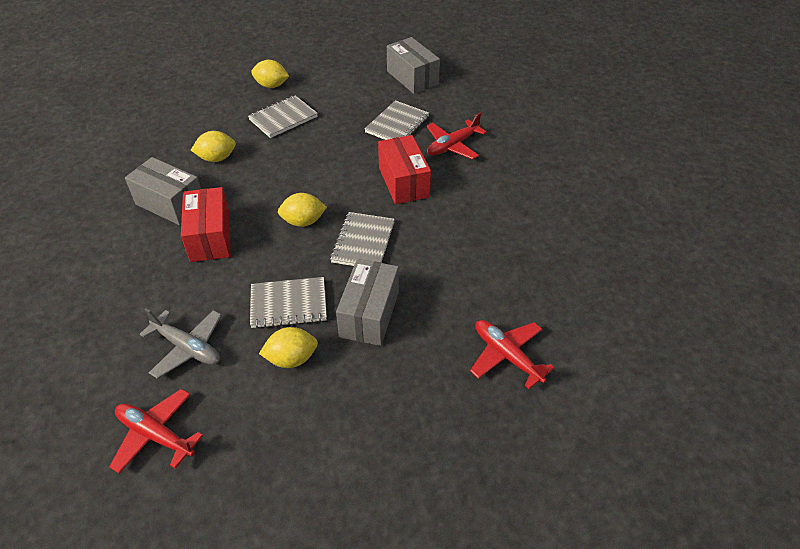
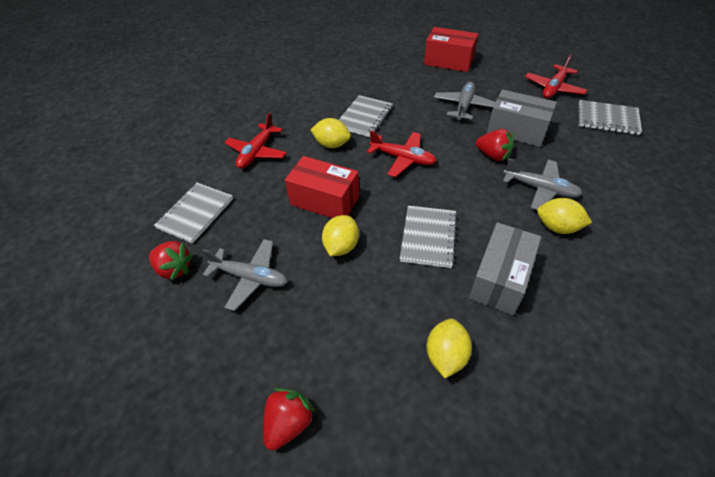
grey box: 3 -> 2
grey plane: 1 -> 3
red strawberry: 0 -> 3

